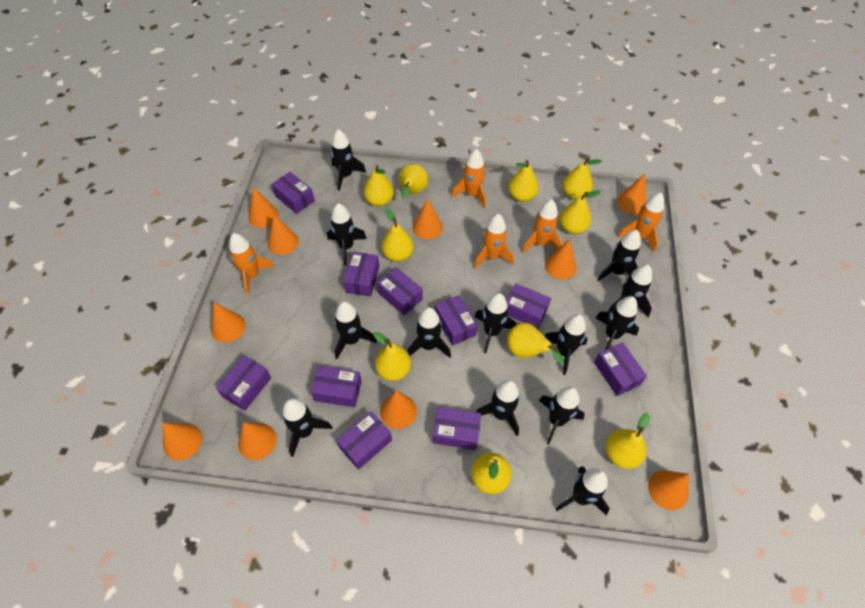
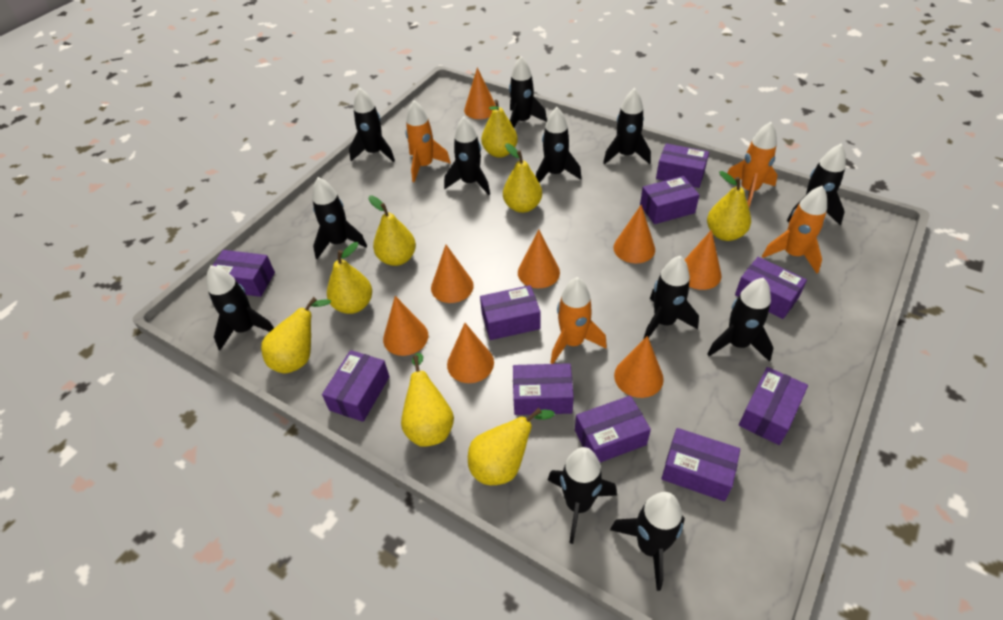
black rocket: 13 -> 12
orange cone: 10 -> 8
orange rocket: 5 -> 4
yellow pear: 10 -> 8

